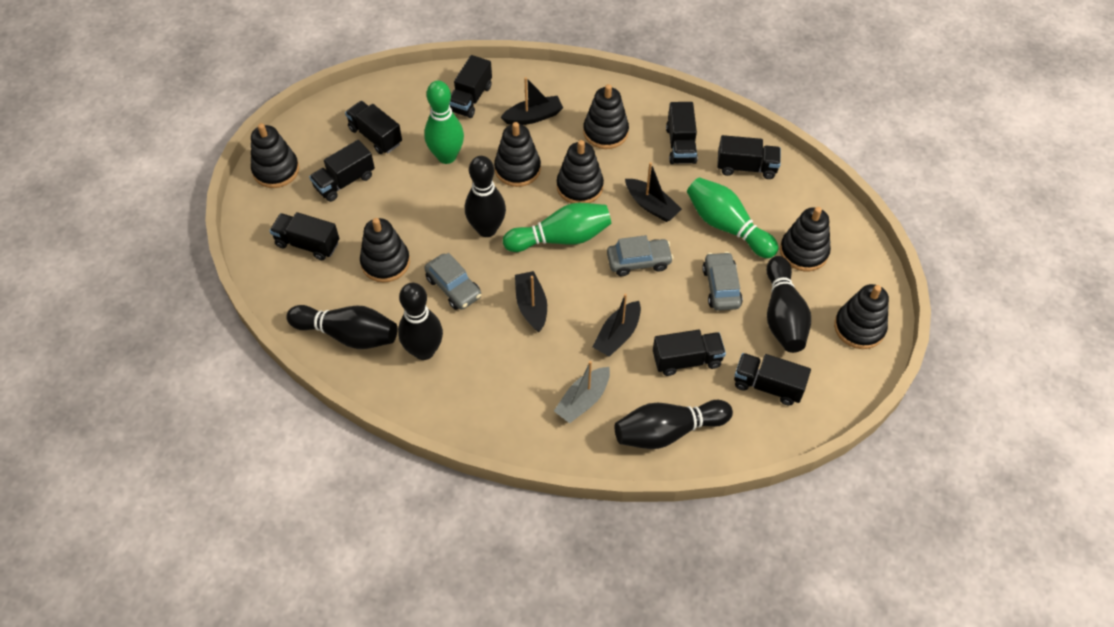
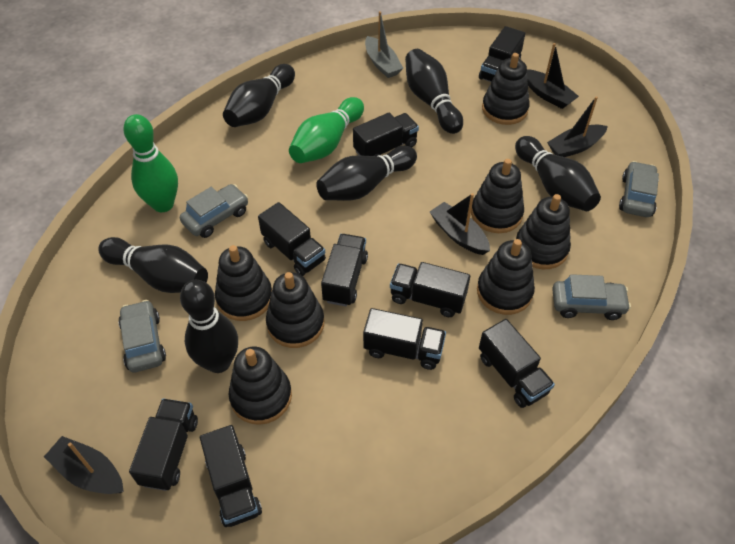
black bowling pin: 5 -> 6
black truck: 8 -> 9
green bowling pin: 3 -> 2
grey car: 3 -> 4

